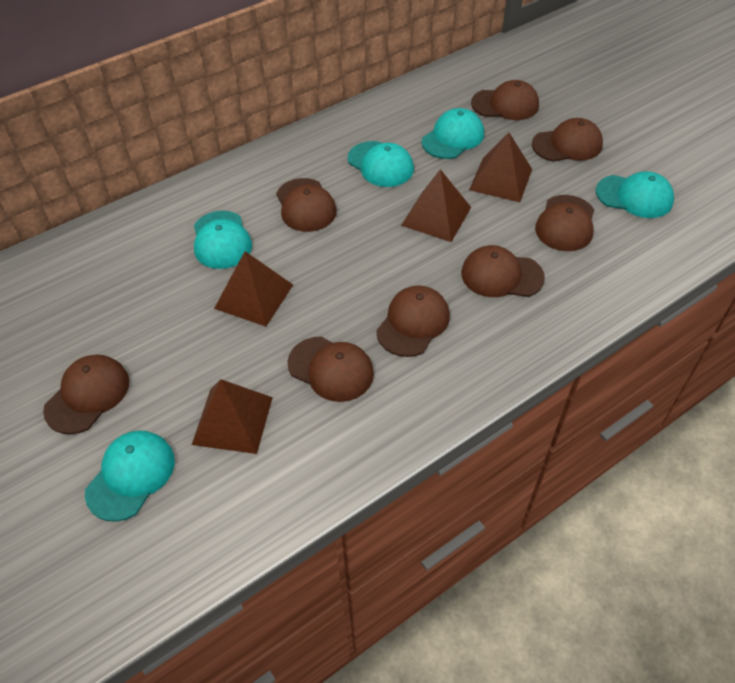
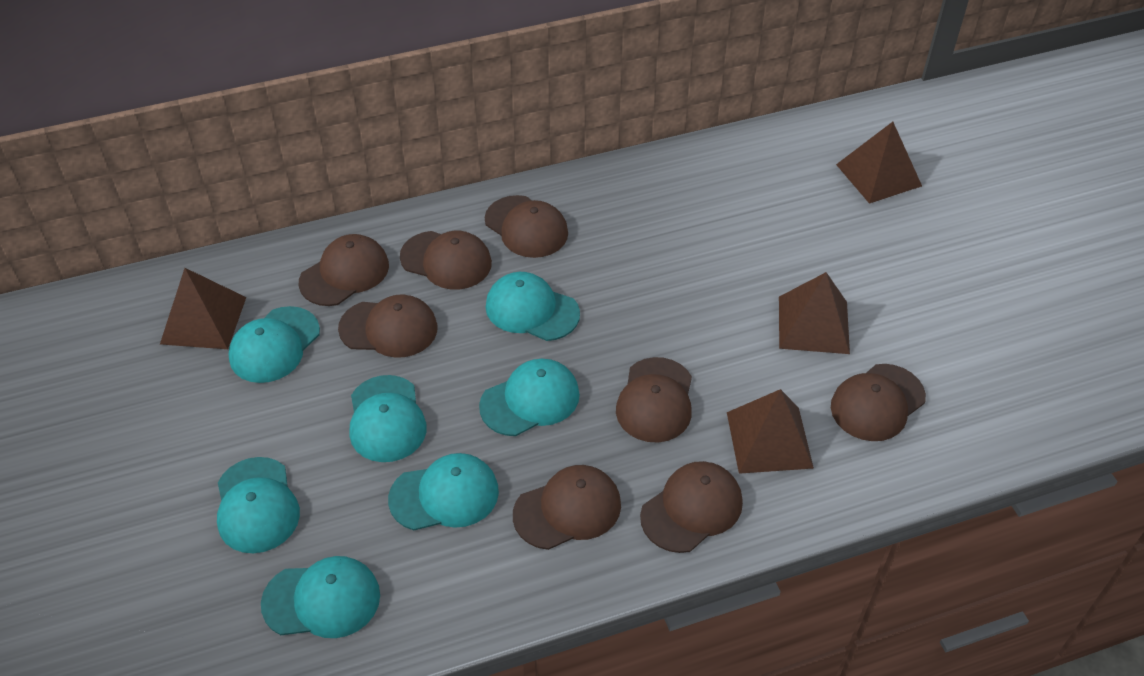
turquoise cap: 5 -> 7

